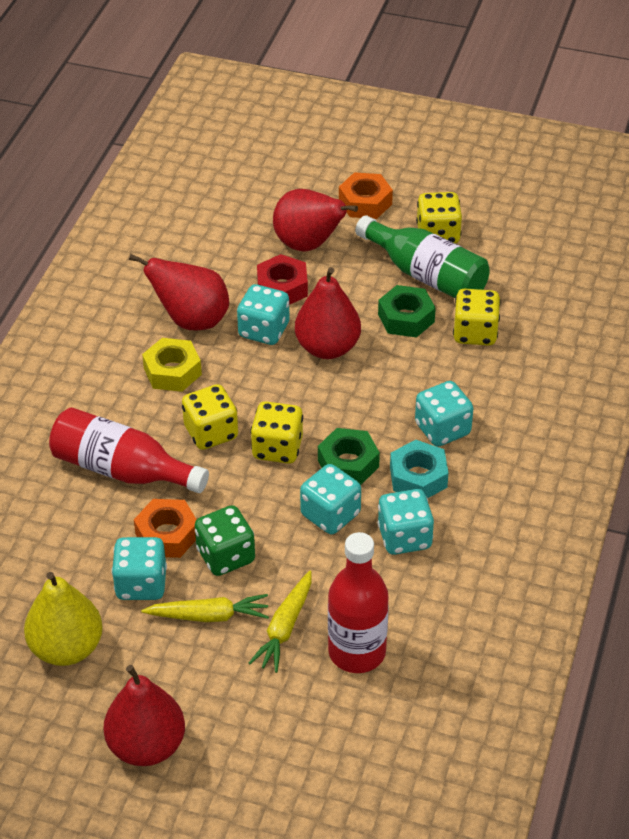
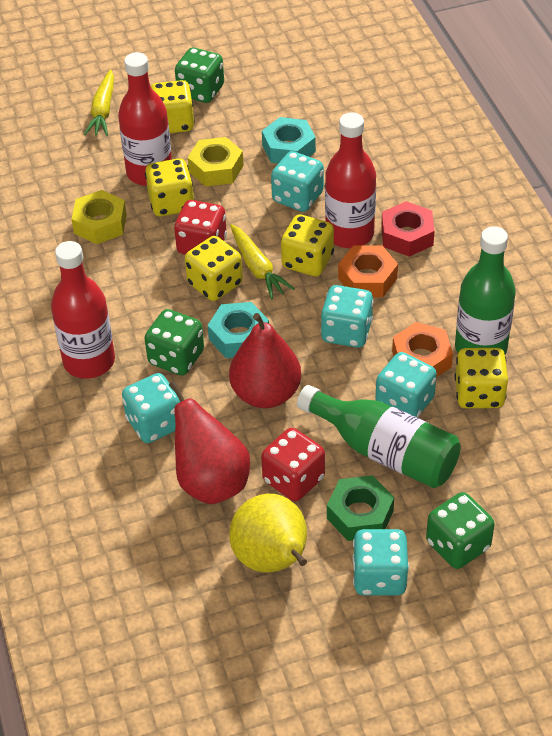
green bottle: 1 -> 2
green dice: 1 -> 3
green nut: 2 -> 1
red bottle: 2 -> 3
red dice: 0 -> 2
red pear: 4 -> 2
turquoise nut: 1 -> 2
yellow dice: 4 -> 5
yellow nut: 1 -> 2

